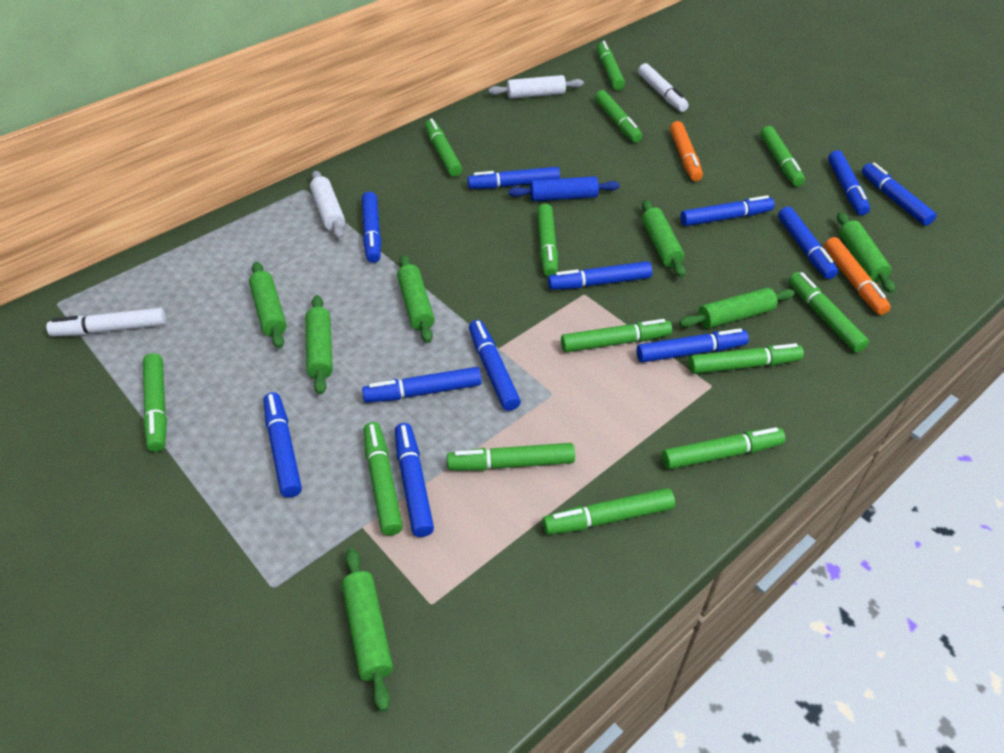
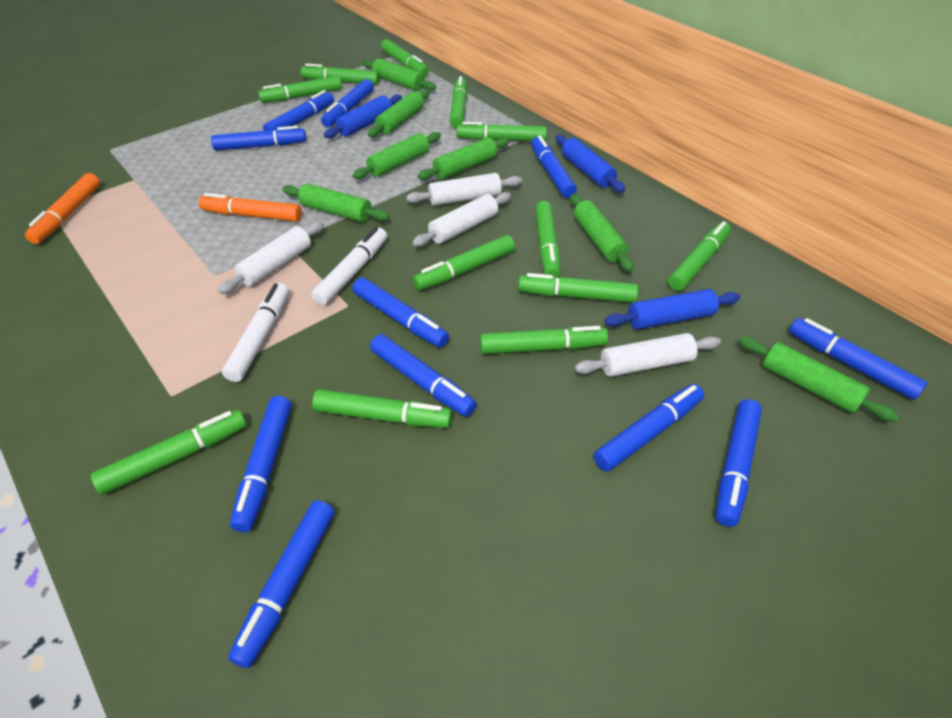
blue marker: 12 -> 11
blue rolling pin: 1 -> 3
green marker: 13 -> 12
white rolling pin: 2 -> 4

